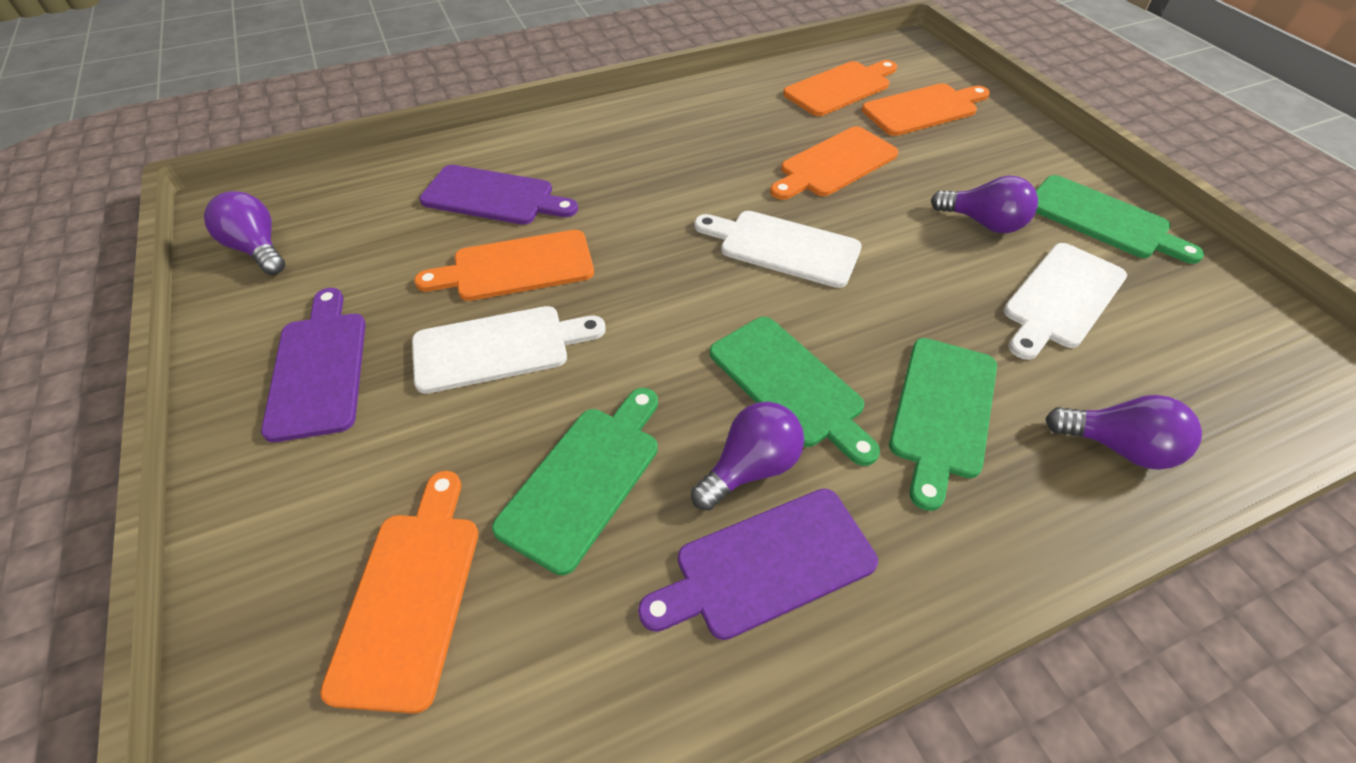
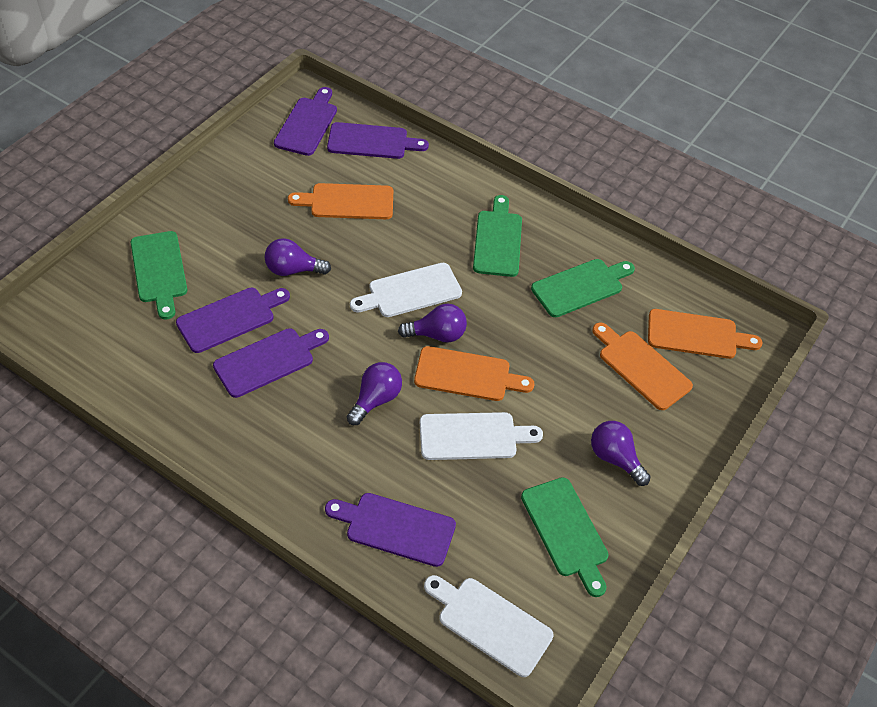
orange cutting board: 5 -> 4
purple cutting board: 3 -> 5

